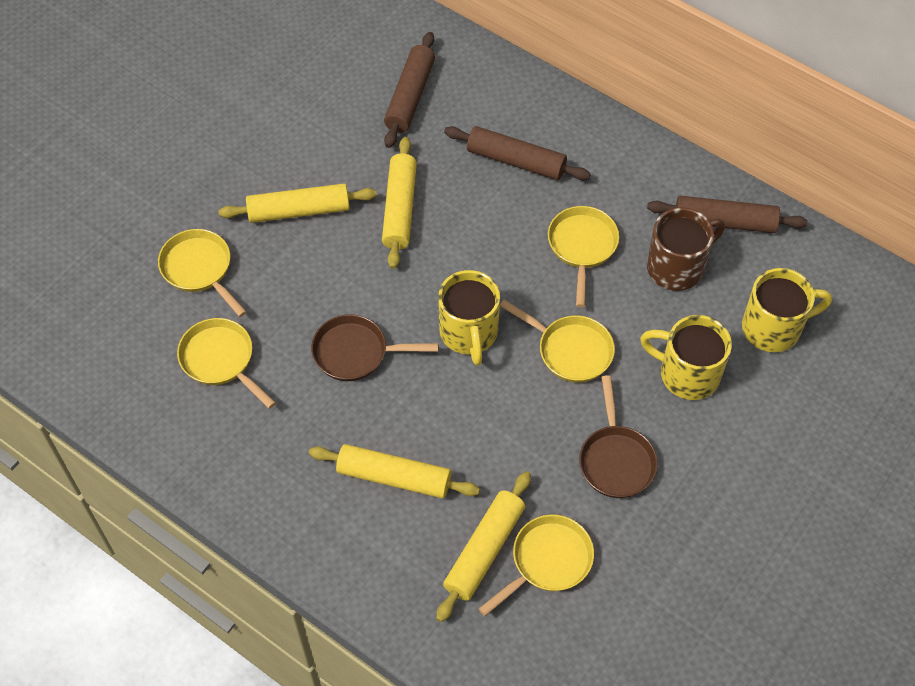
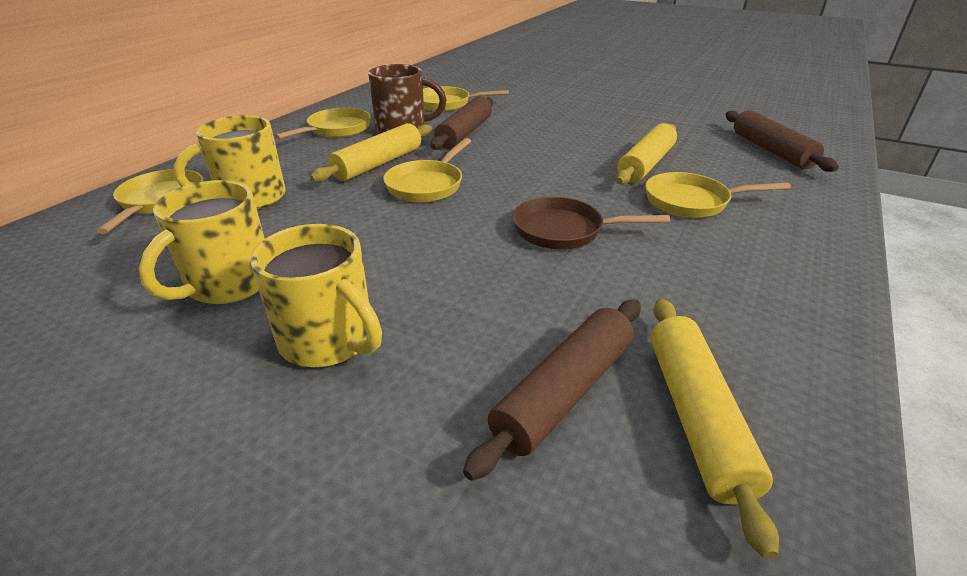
brown pan: 2 -> 1
yellow rolling pin: 4 -> 3

